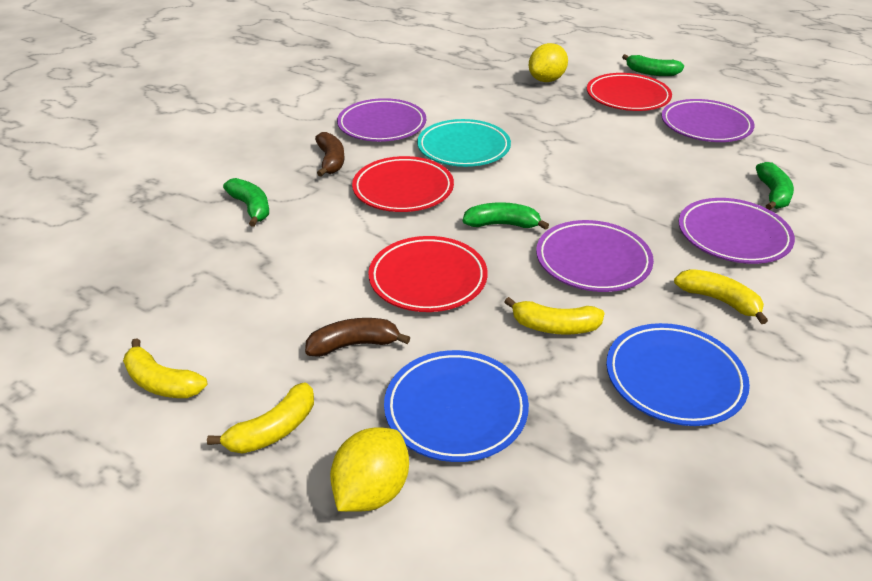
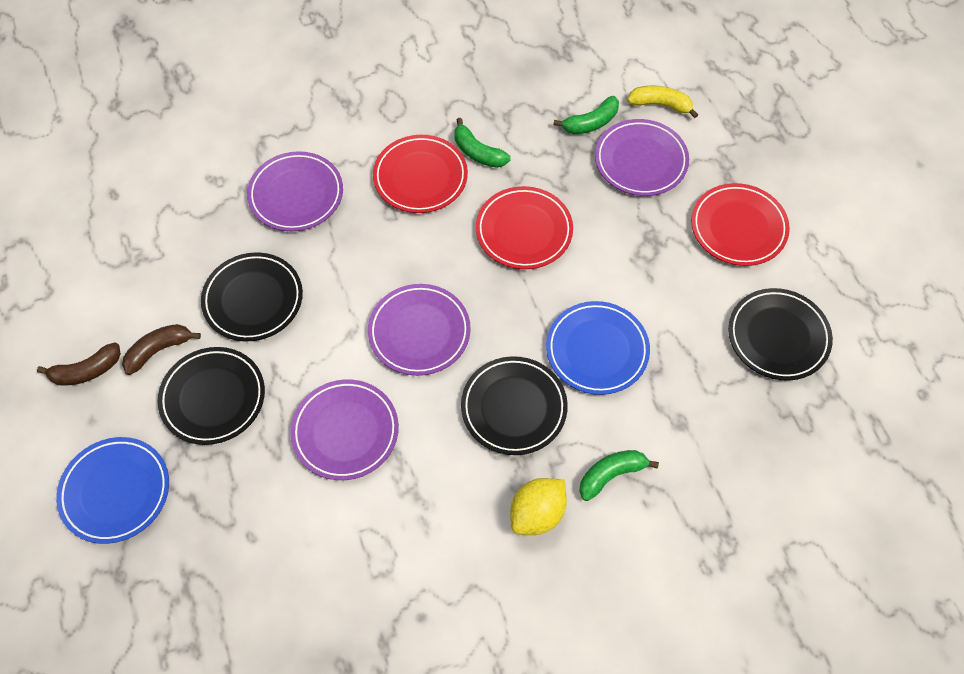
black plate: 0 -> 4
green banana: 4 -> 3
turquoise plate: 1 -> 0
yellow banana: 4 -> 1
yellow lemon: 2 -> 1

